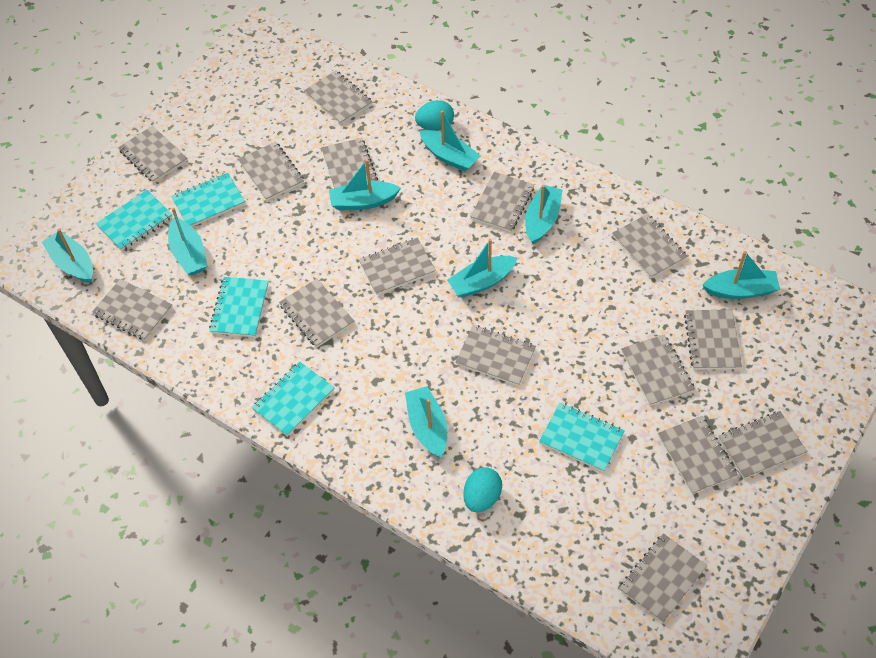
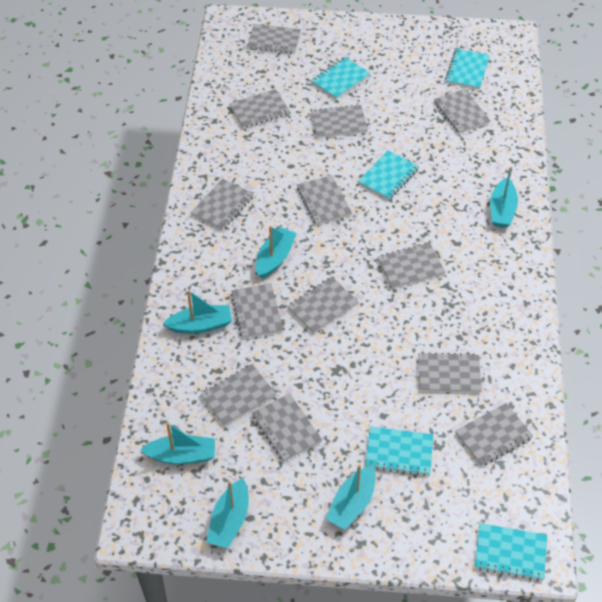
grey notebook: 15 -> 13
turquoise boat: 8 -> 6
turquoise egg: 2 -> 0

